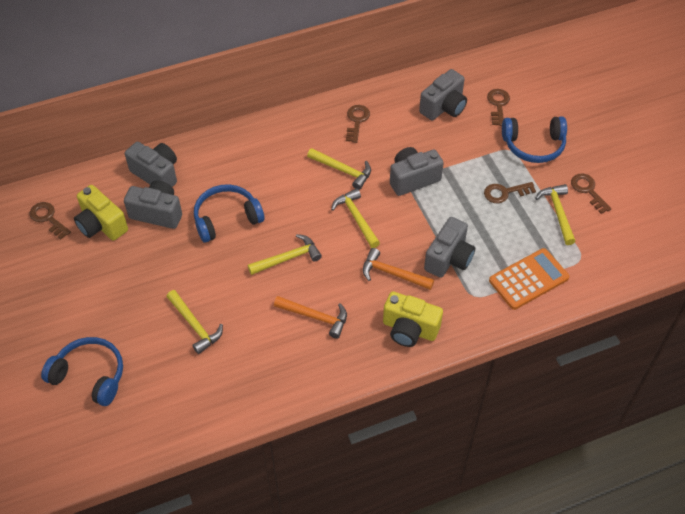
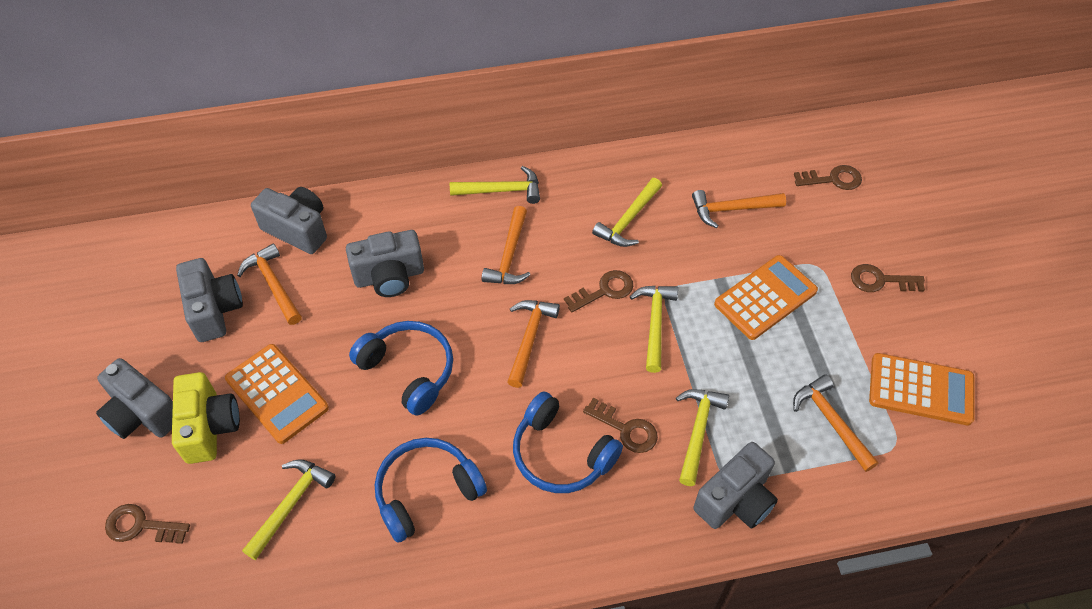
orange calculator: 1 -> 3
orange hammer: 2 -> 5
yellow camera: 2 -> 1

